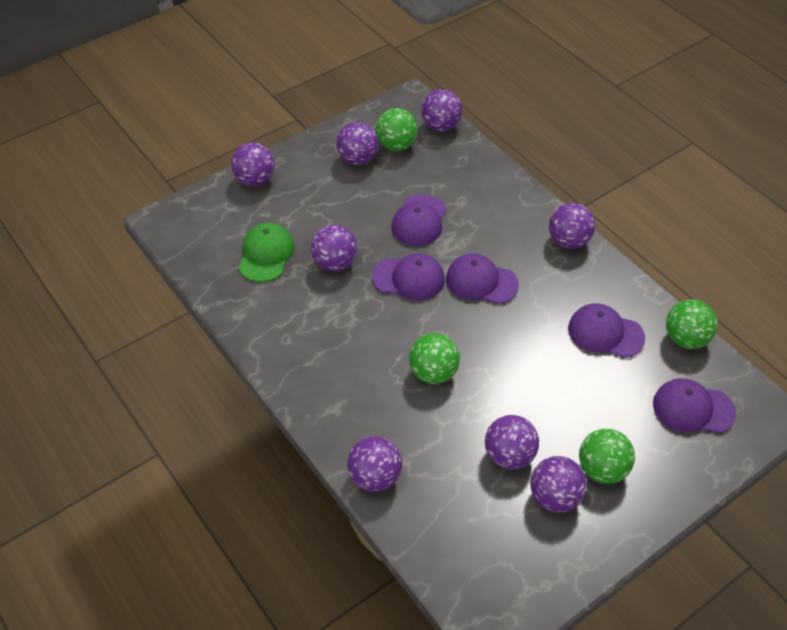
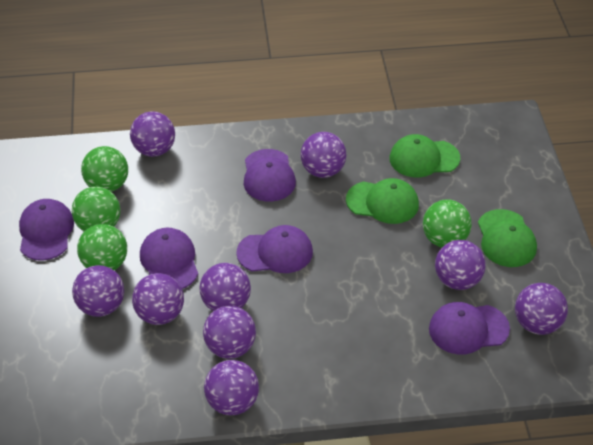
green cap: 1 -> 3
purple ball: 8 -> 9

